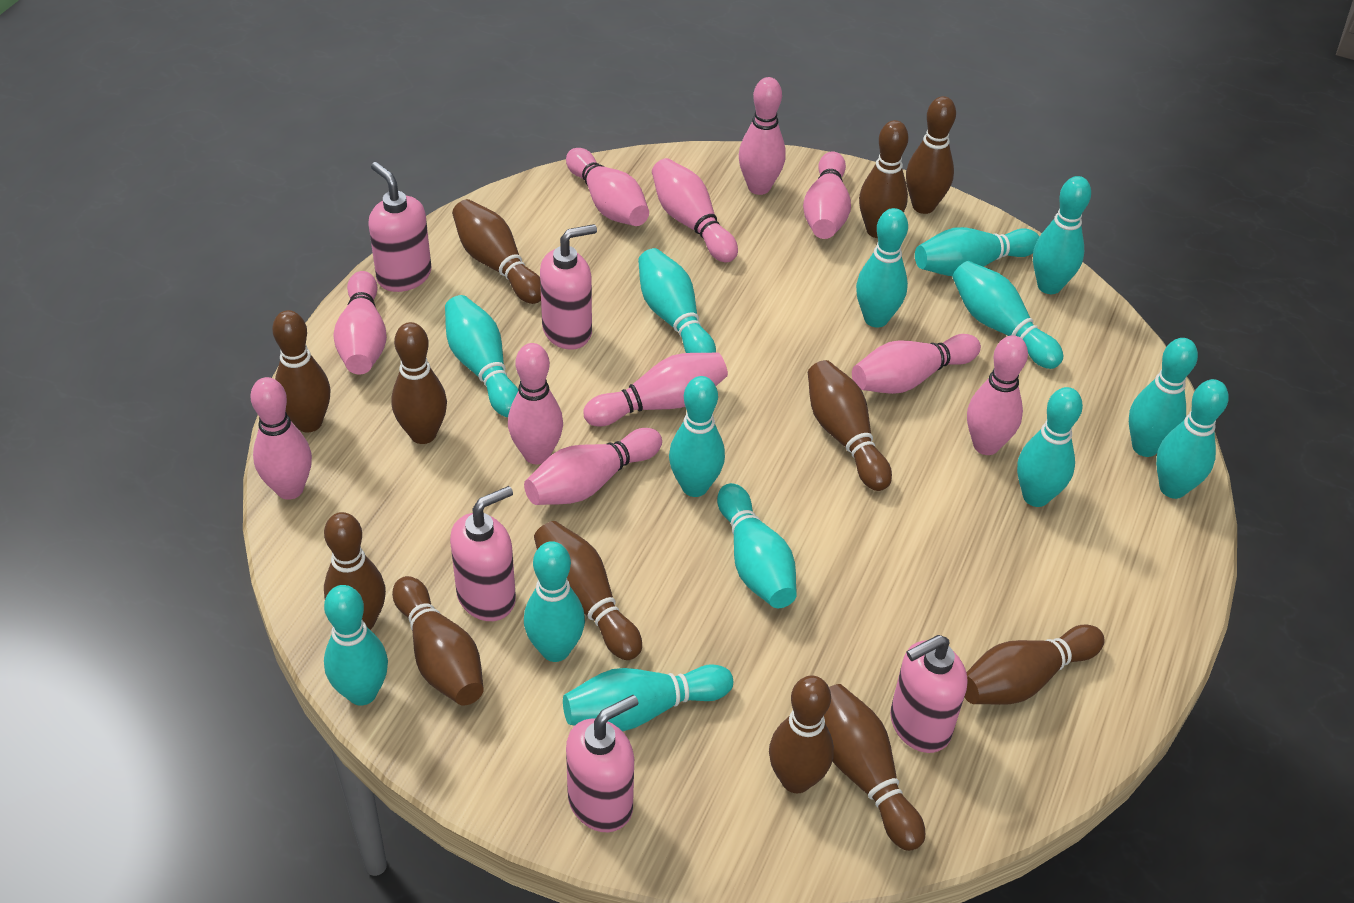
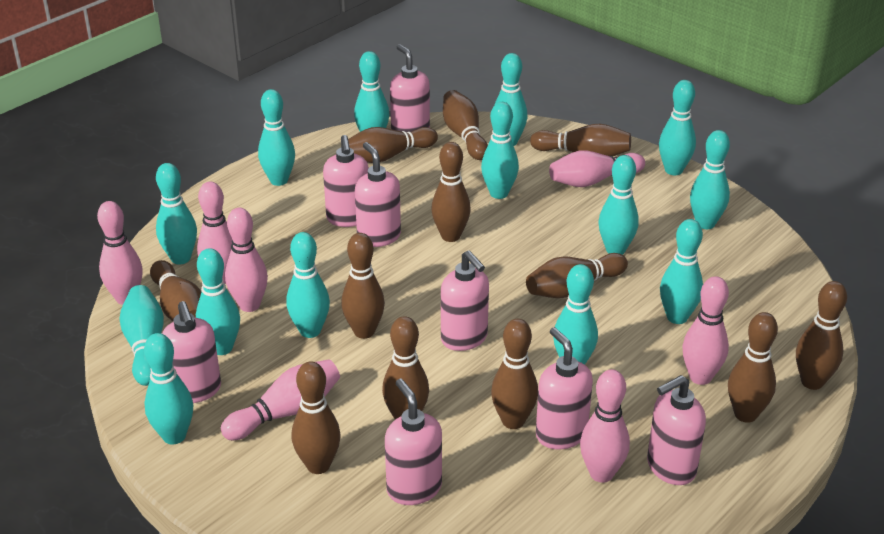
pink bowling pin: 11 -> 7
pink soap dispenser: 5 -> 8

